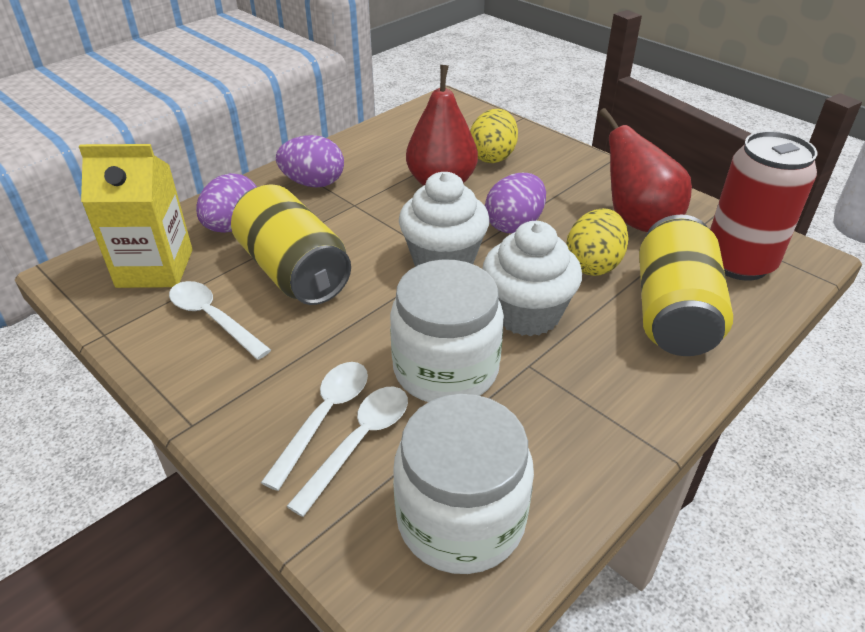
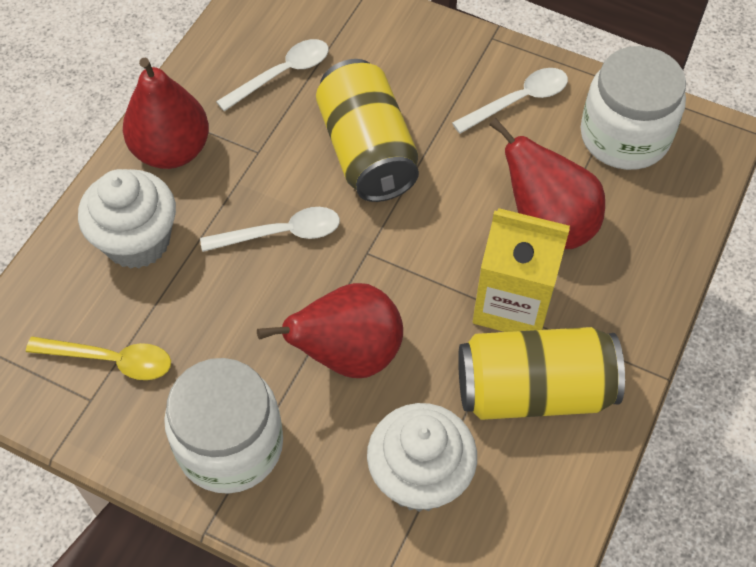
purple egg: 3 -> 0
red can: 1 -> 0
red pear: 2 -> 3
yellow egg: 2 -> 0
yellow spoon: 0 -> 1

